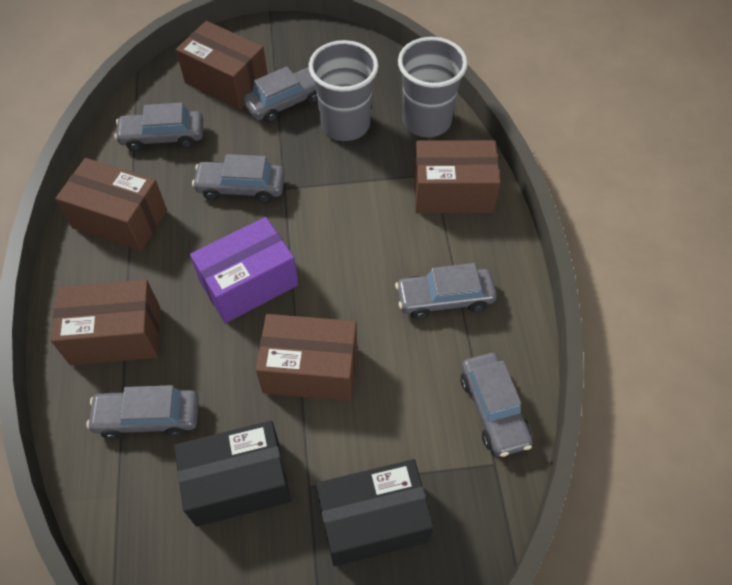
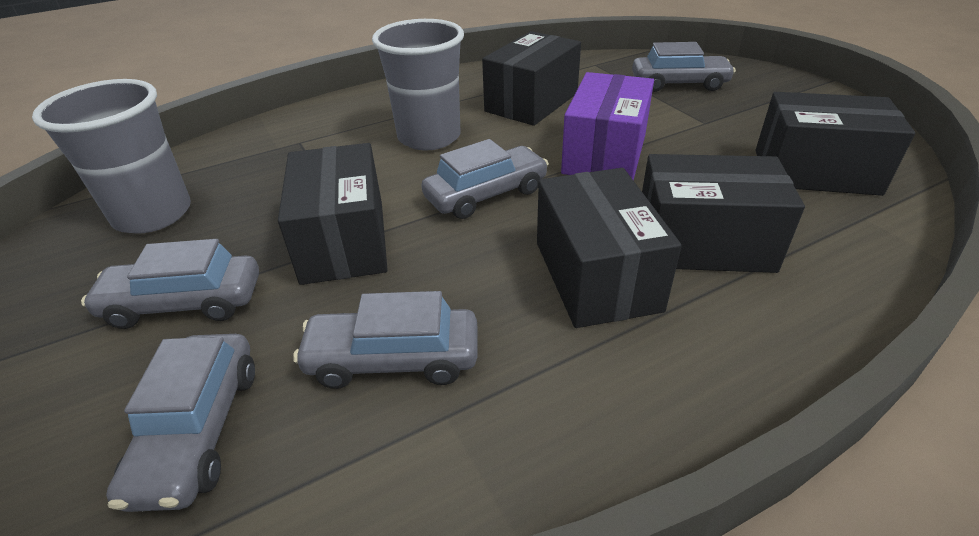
black box: 2 -> 5
brown box: 5 -> 0
grey car: 6 -> 5

